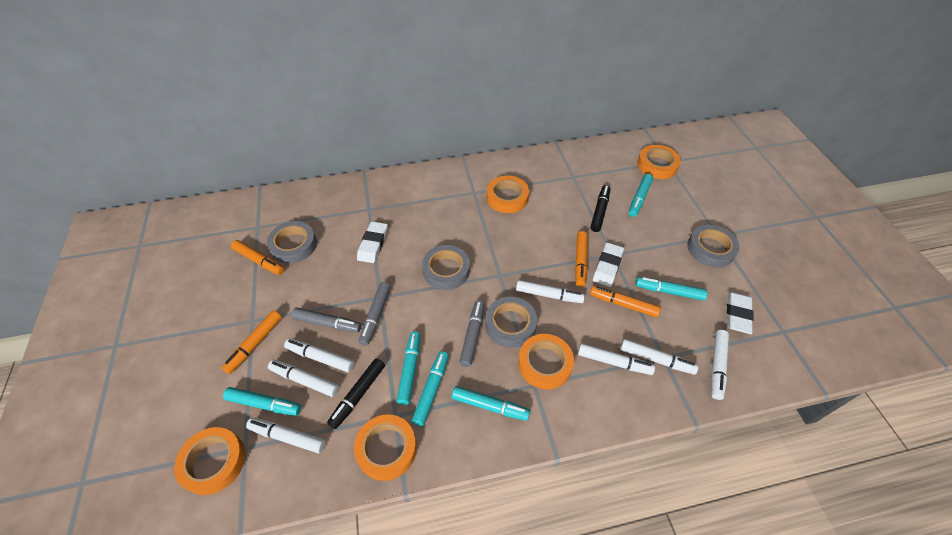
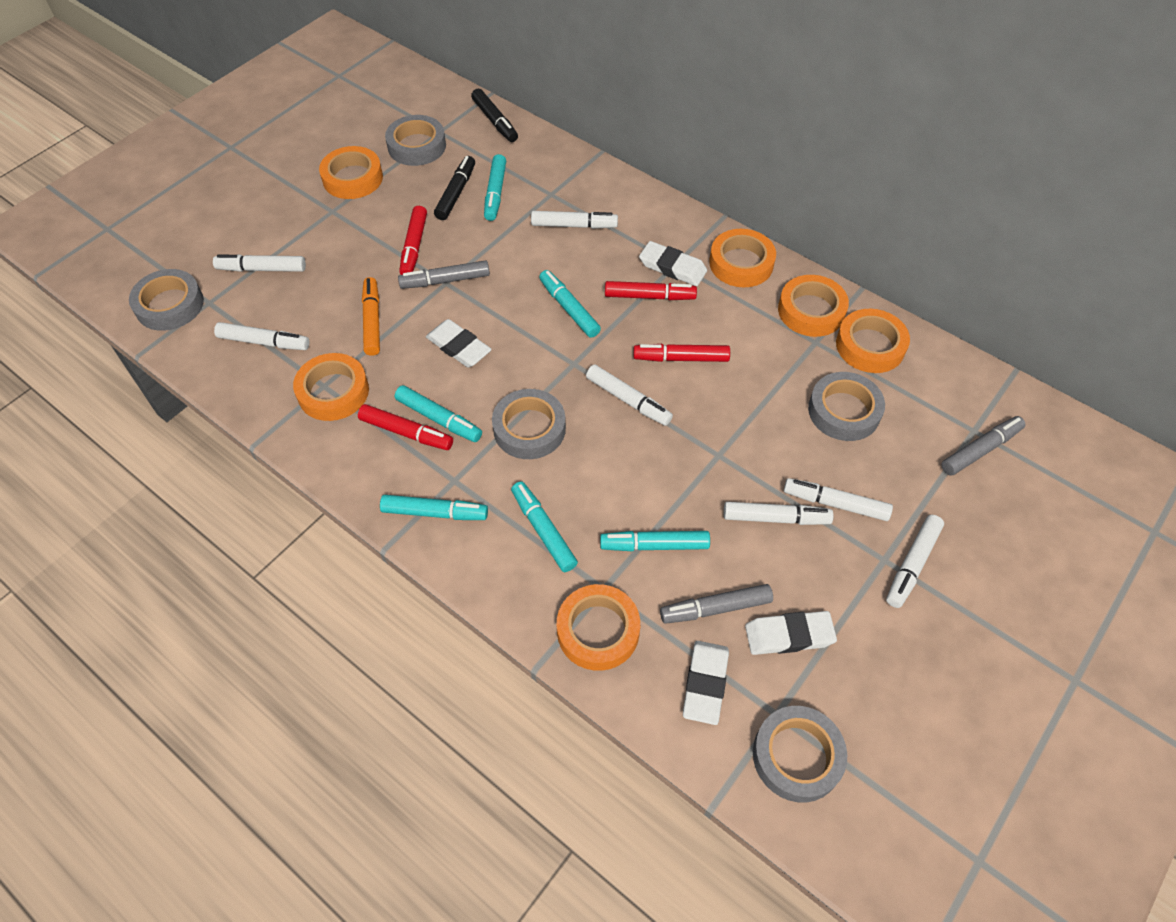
grey tape: 4 -> 5
orange marker: 4 -> 1
orange tape: 5 -> 6
red marker: 0 -> 4
white eraser: 3 -> 4

